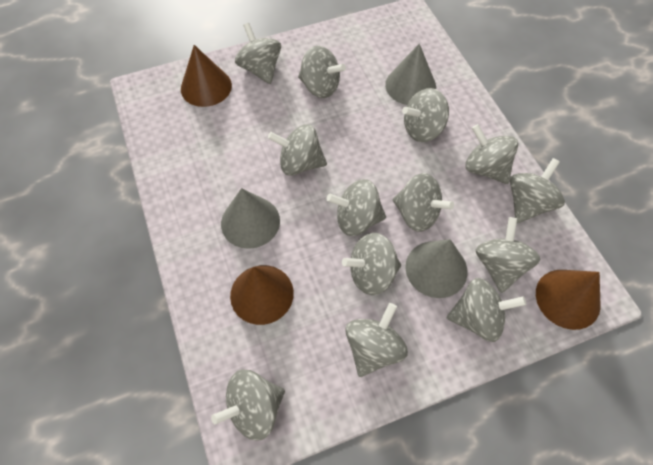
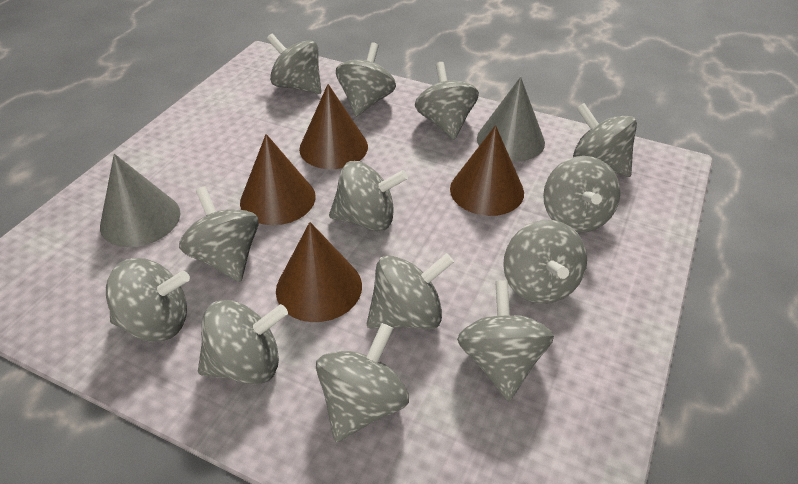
brown cone: 3 -> 4
grey cone: 3 -> 2

